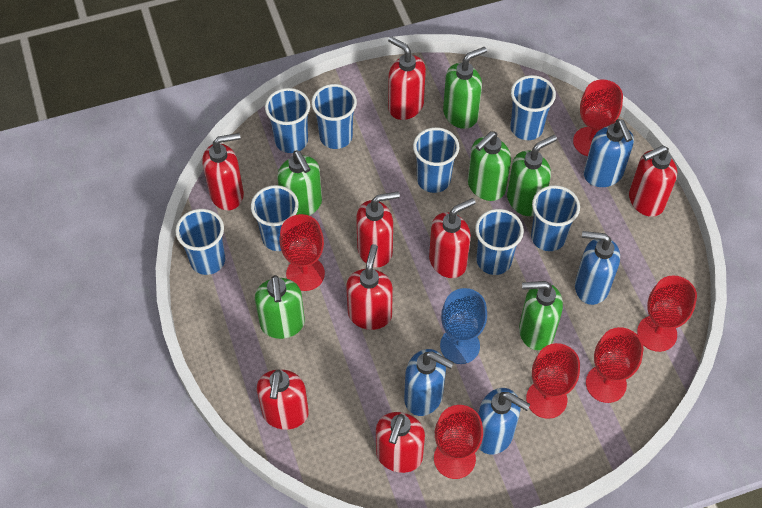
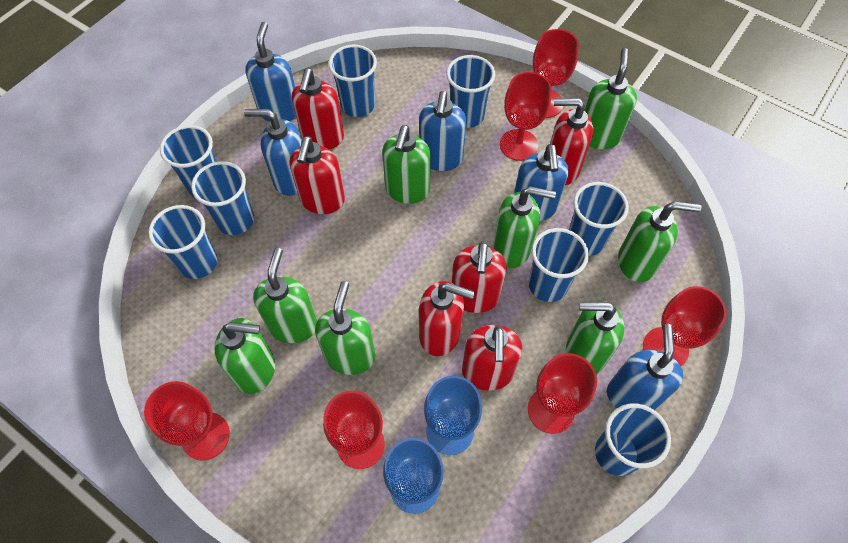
blue goblet: 1 -> 2
blue soap dispenser: 4 -> 5
green soap dispenser: 6 -> 8
red soap dispenser: 8 -> 6

